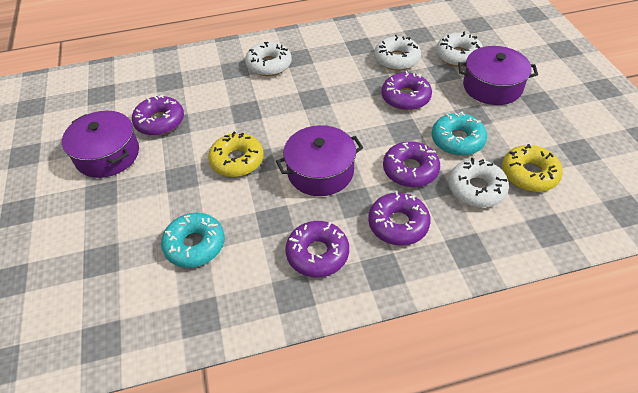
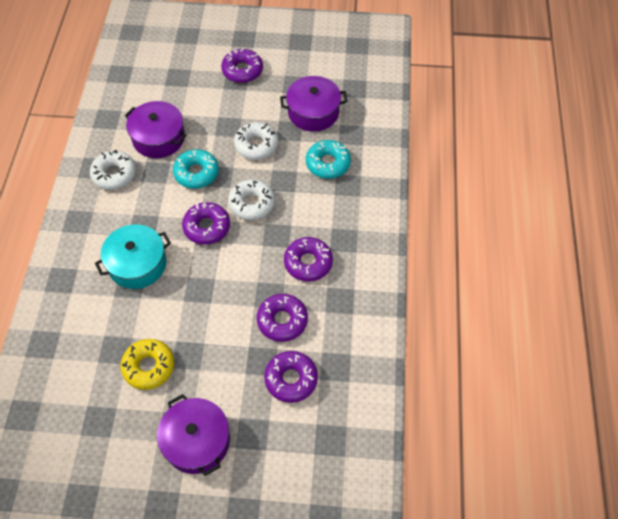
turquoise pot: 0 -> 1
white donut: 4 -> 3
yellow donut: 2 -> 1

